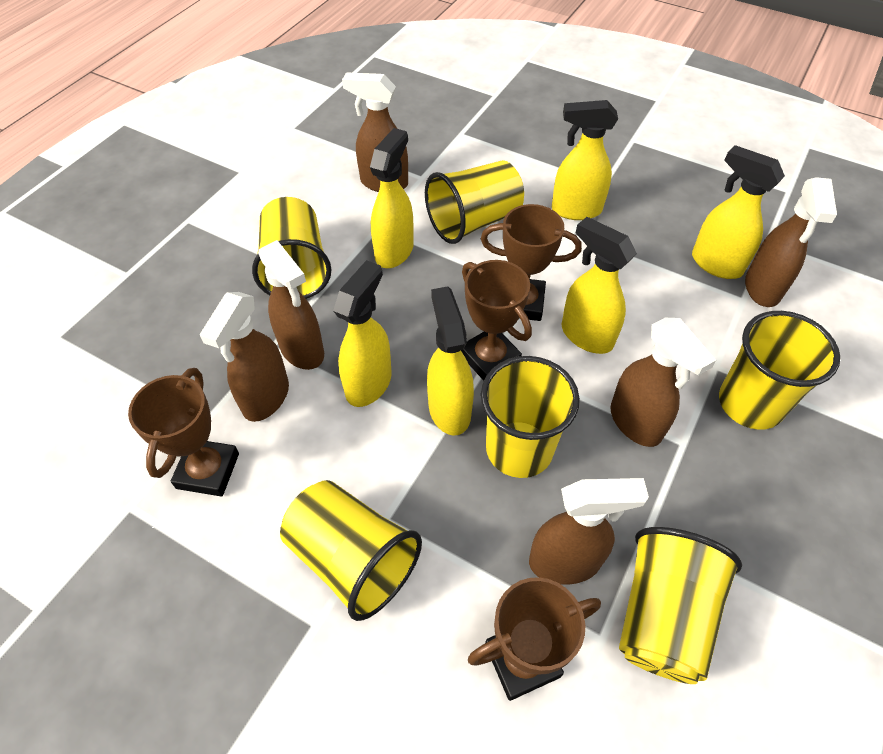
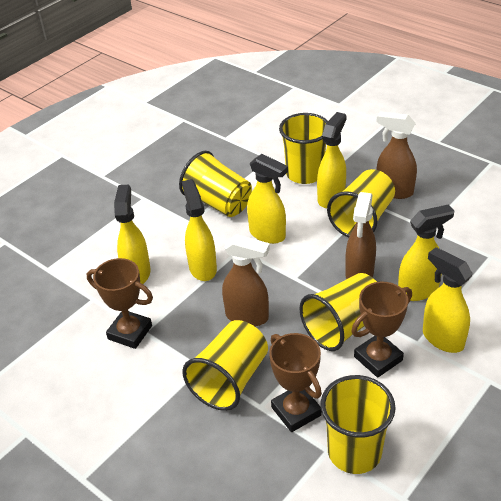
brown spray bottle: 6 -> 3
brown trophy: 4 -> 3

